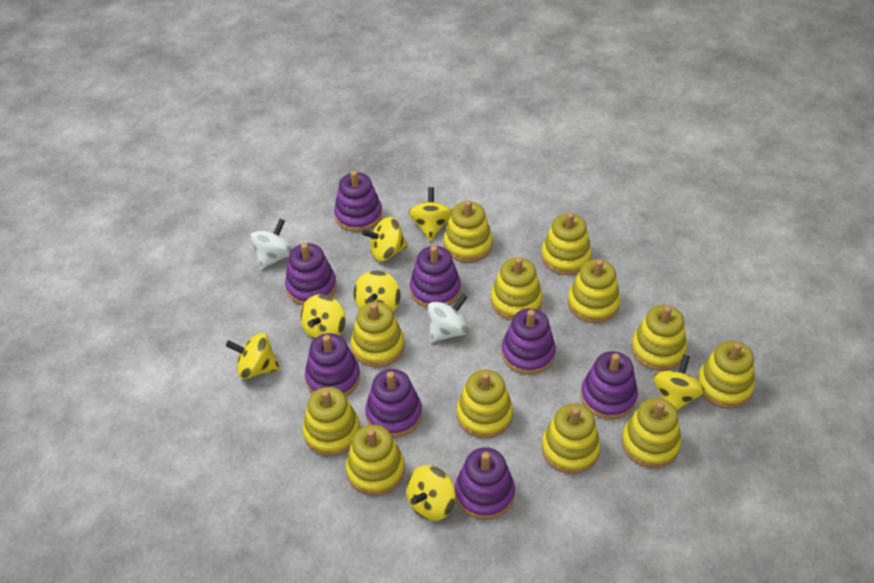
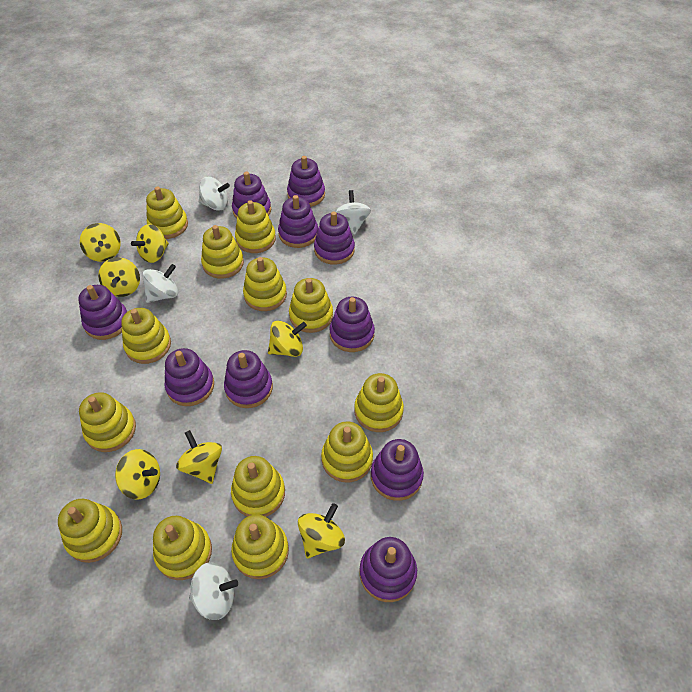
purple stacking toy: 8 -> 10
white spinning top: 2 -> 4
yellow stacking toy: 12 -> 13

